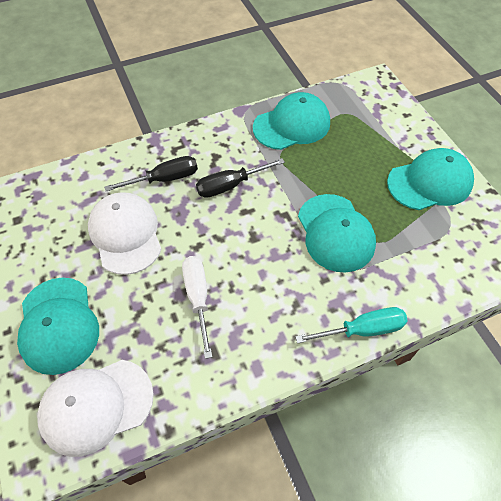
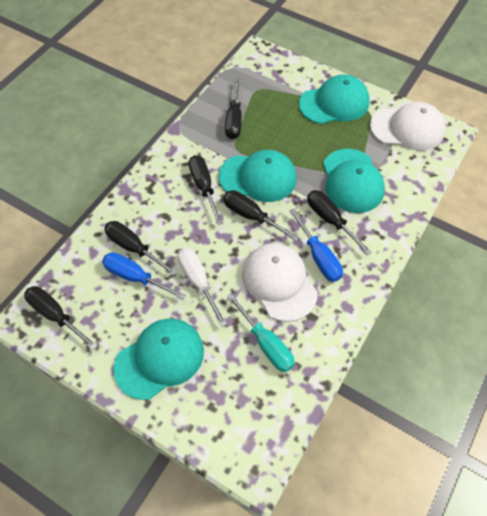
black screwdriver: 2 -> 6
blue screwdriver: 0 -> 2

